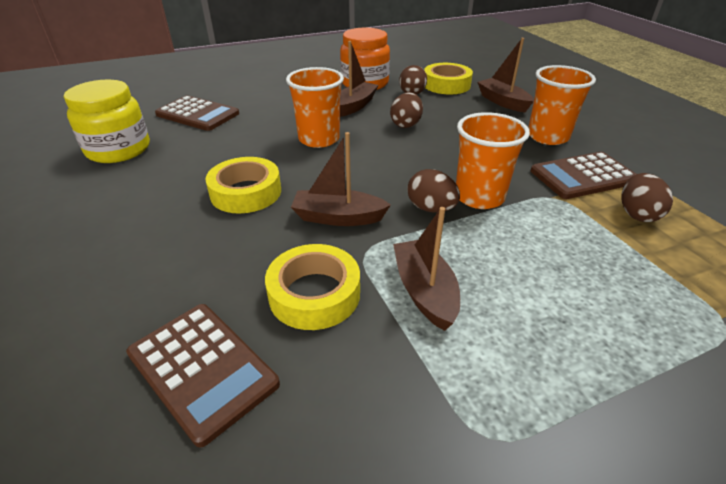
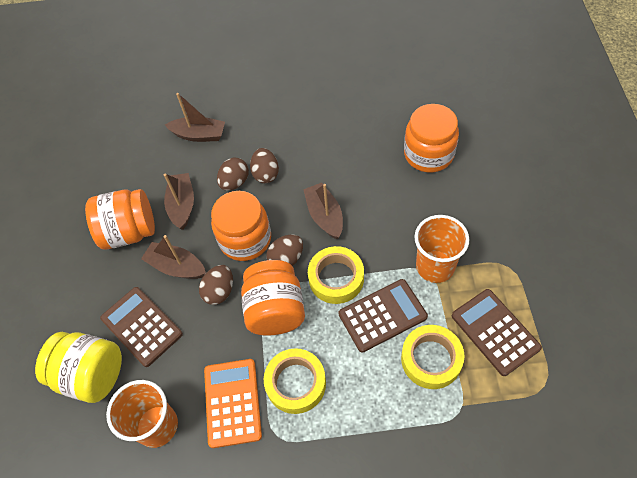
orange calculator: 0 -> 1
orange cup: 3 -> 2
orange jar: 1 -> 4

